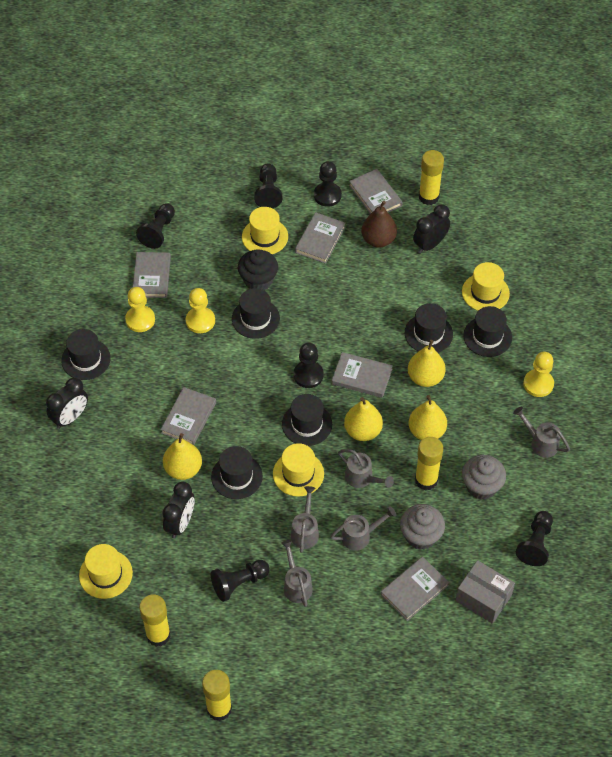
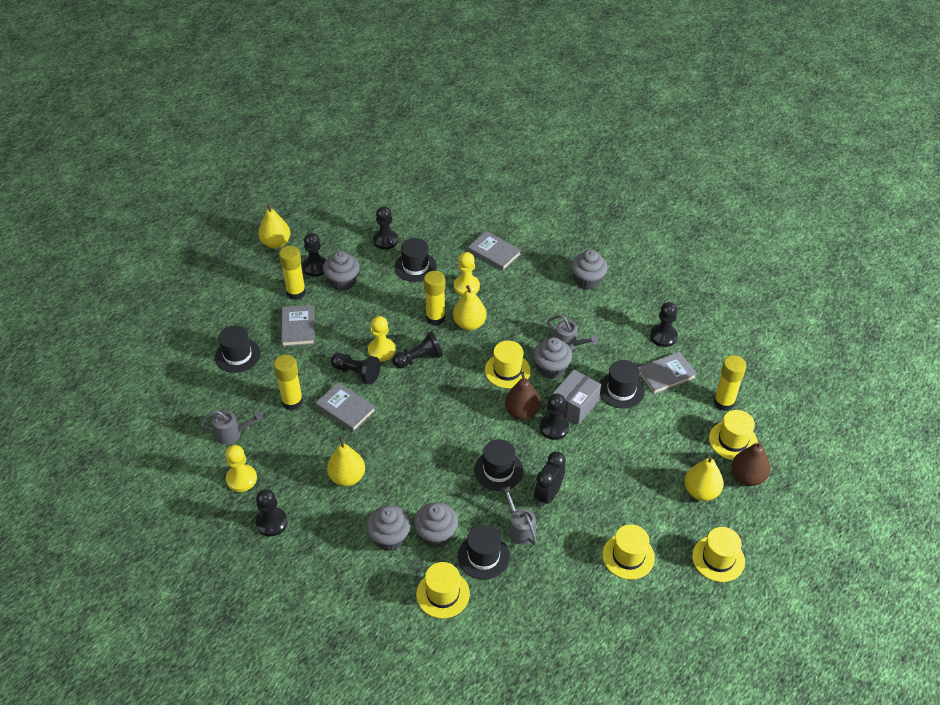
black clock: 3 -> 1
black cupcake: 1 -> 0
black hat: 6 -> 5
black pawn: 6 -> 7
brown pear: 1 -> 2
grey book: 6 -> 4
grey cupcake: 2 -> 5
grey watering can: 5 -> 3
yellow hat: 4 -> 5

